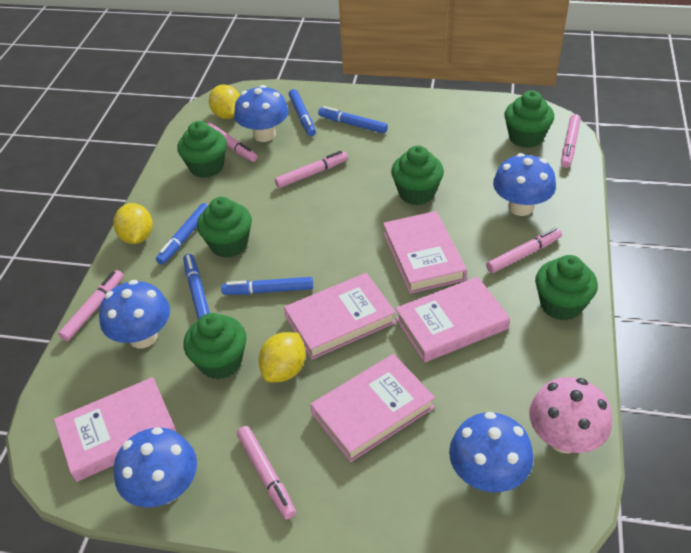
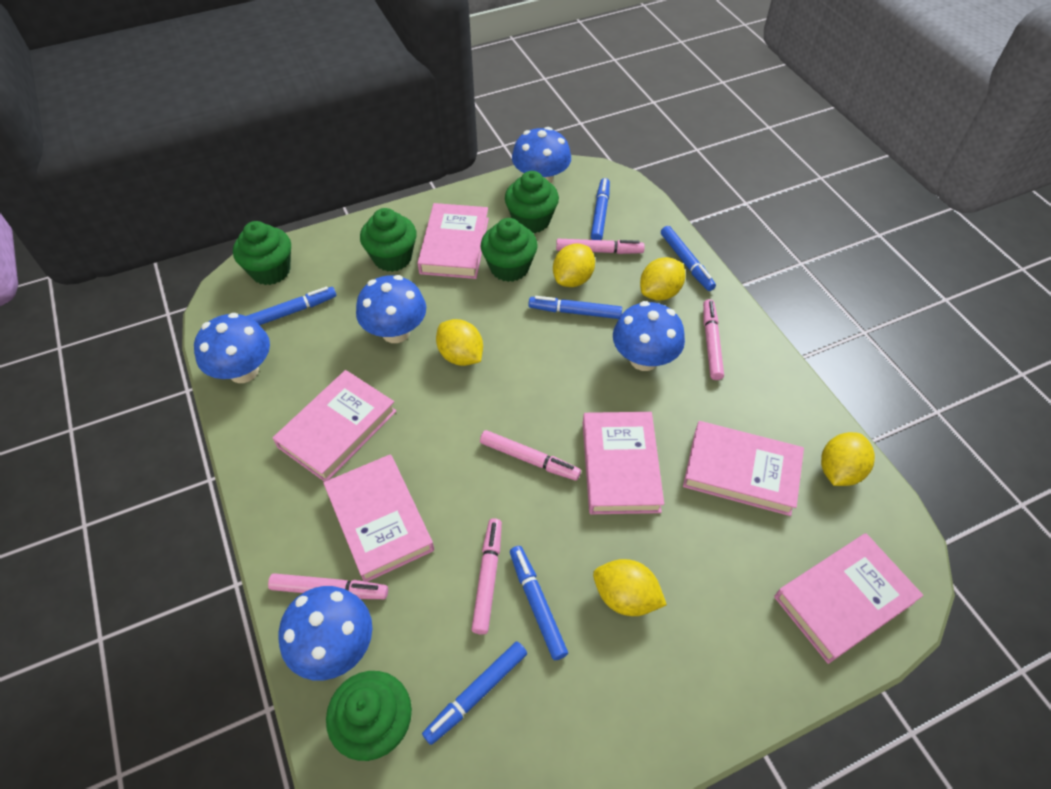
blue marker: 5 -> 6
green cupcake: 6 -> 5
pink book: 5 -> 6
pink marker: 6 -> 5
pink mushroom: 1 -> 0
yellow lemon: 3 -> 5

